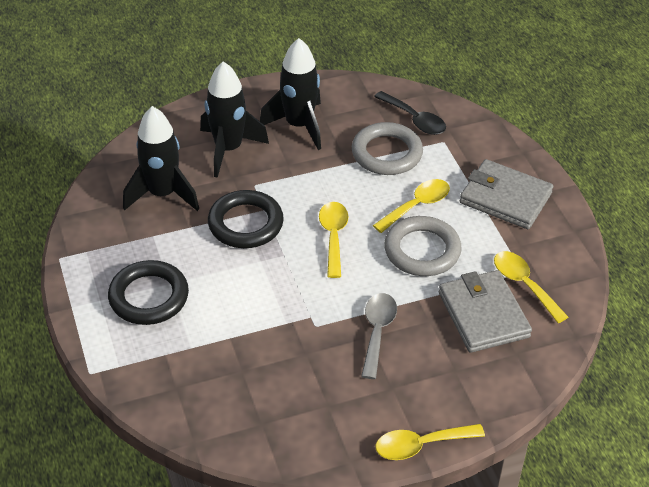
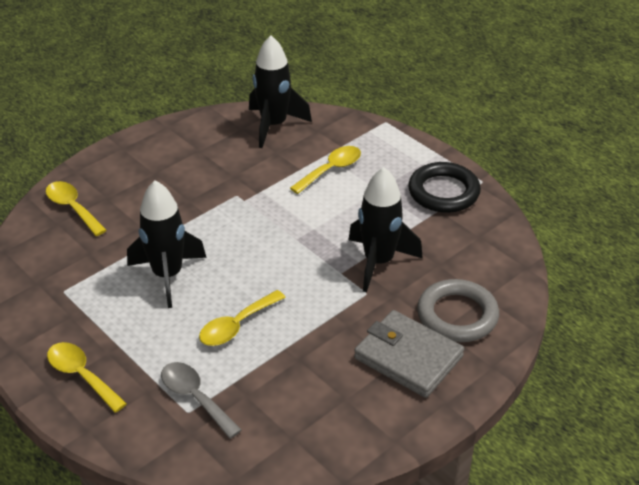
black ring: 2 -> 1
black spoon: 1 -> 0
grey ring: 2 -> 1
grey wallet: 2 -> 1

